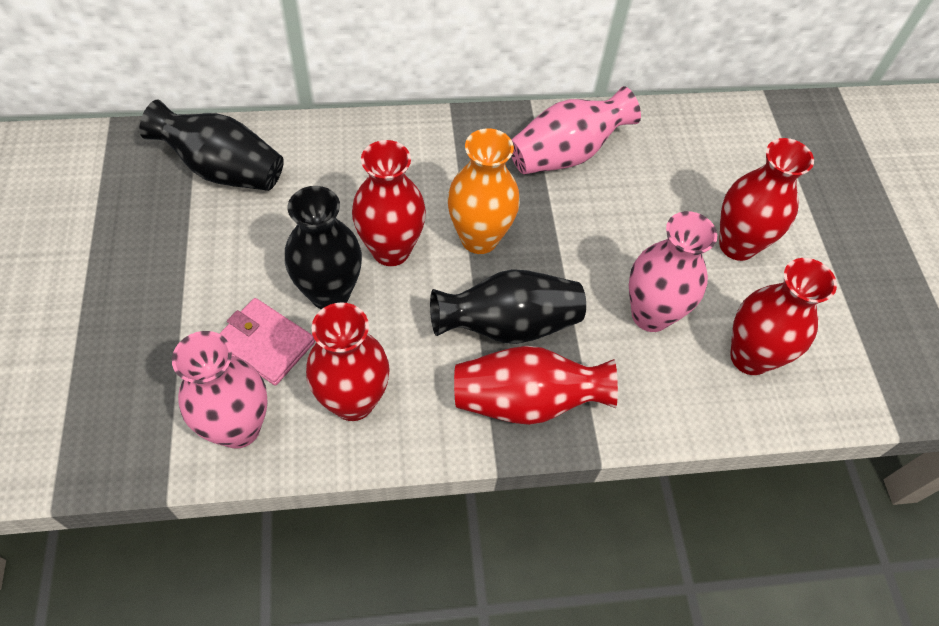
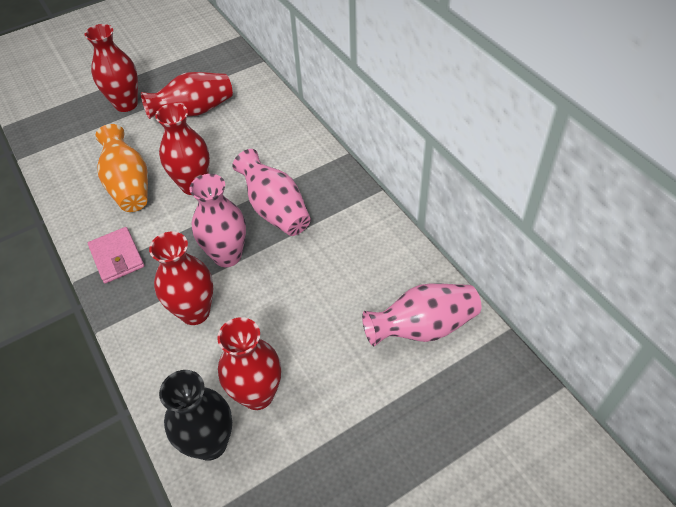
black vase: 3 -> 1

